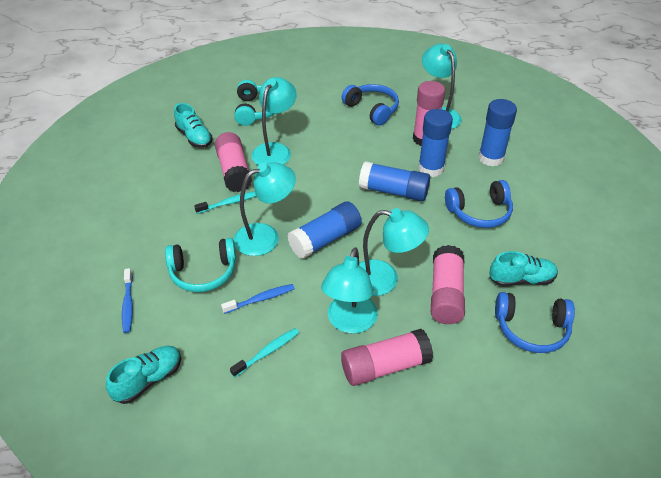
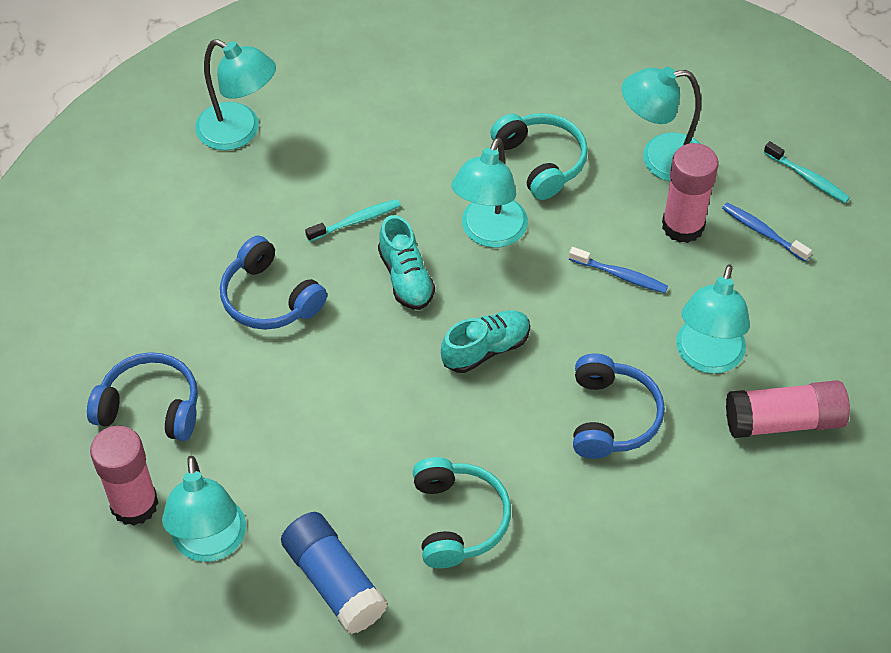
blue glue stick: 4 -> 1
pink glue stick: 4 -> 3
turquoise shoe: 3 -> 2

